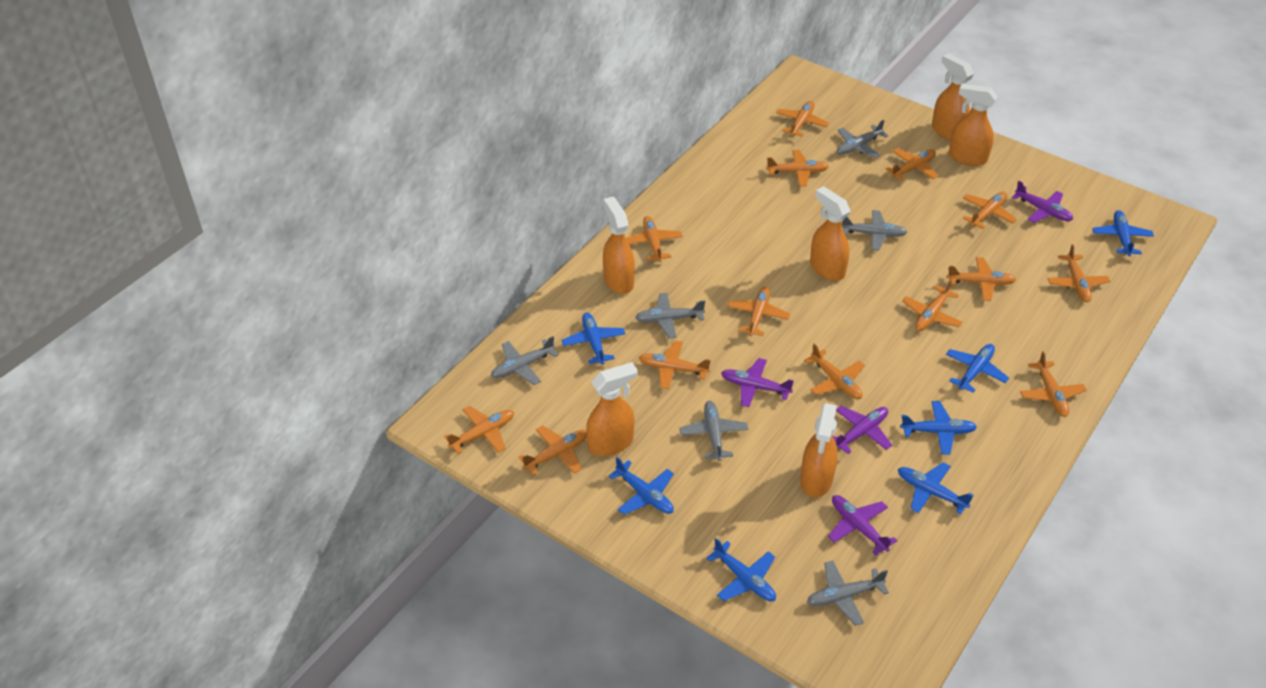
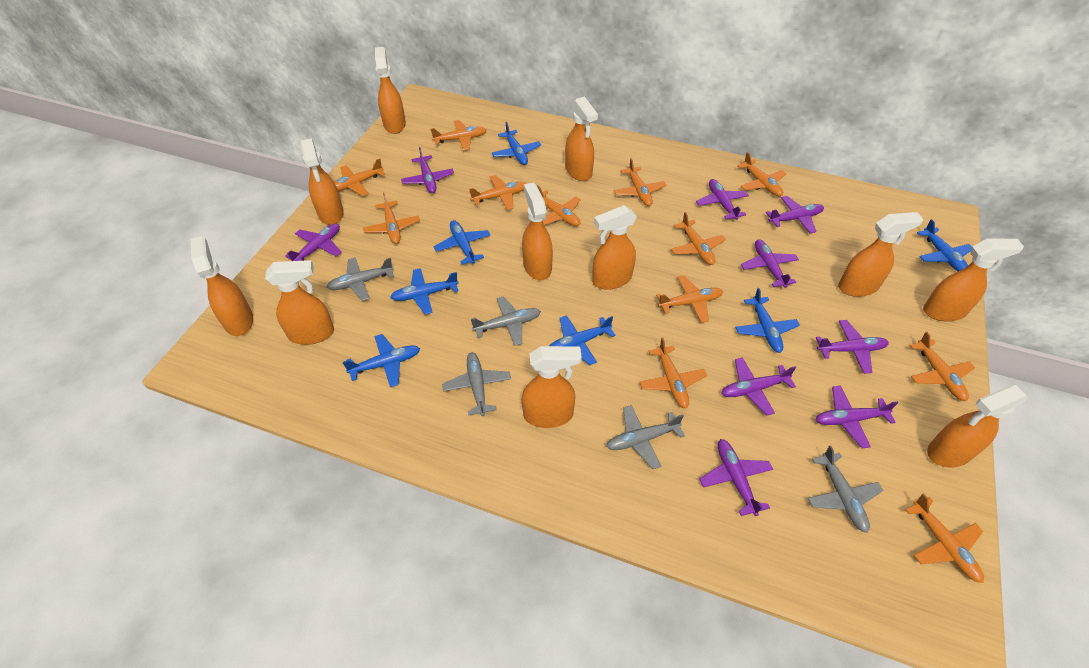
grey plane: 6 -> 5
orange plane: 14 -> 12
orange spray bottle: 6 -> 11
purple plane: 4 -> 9

